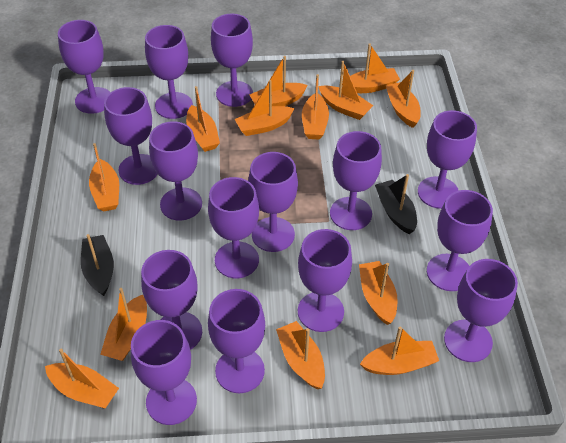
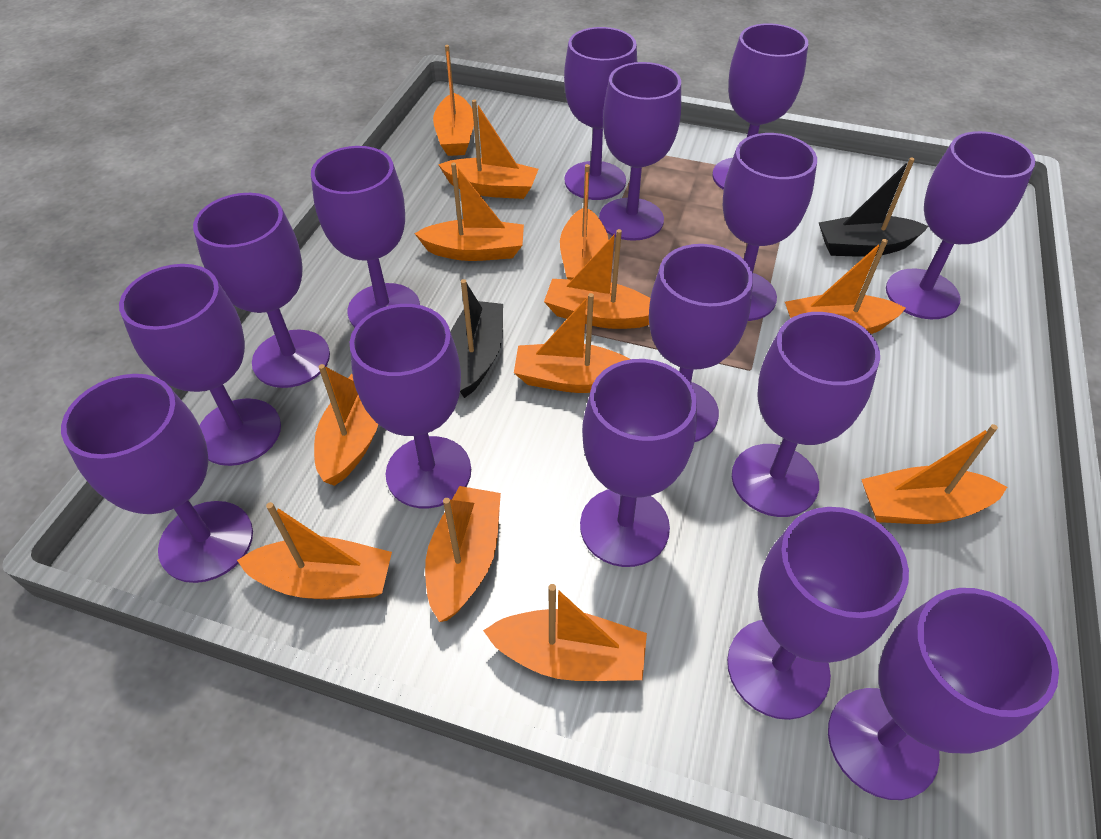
orange boat: 13 -> 12

